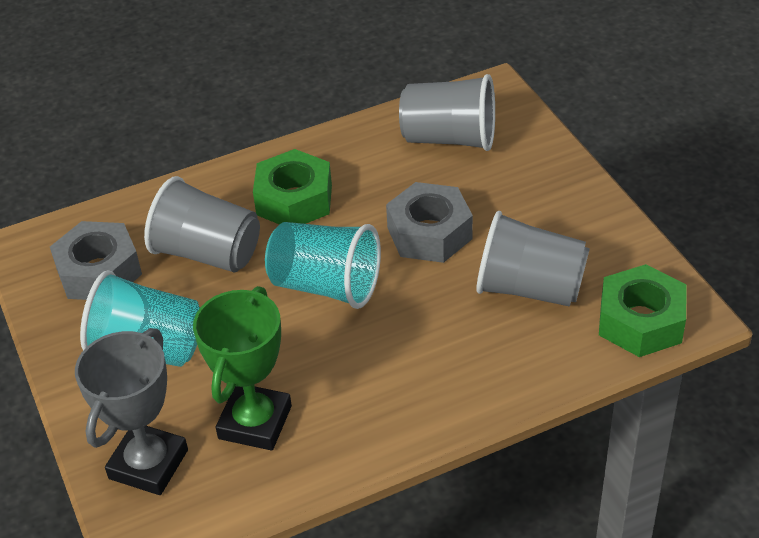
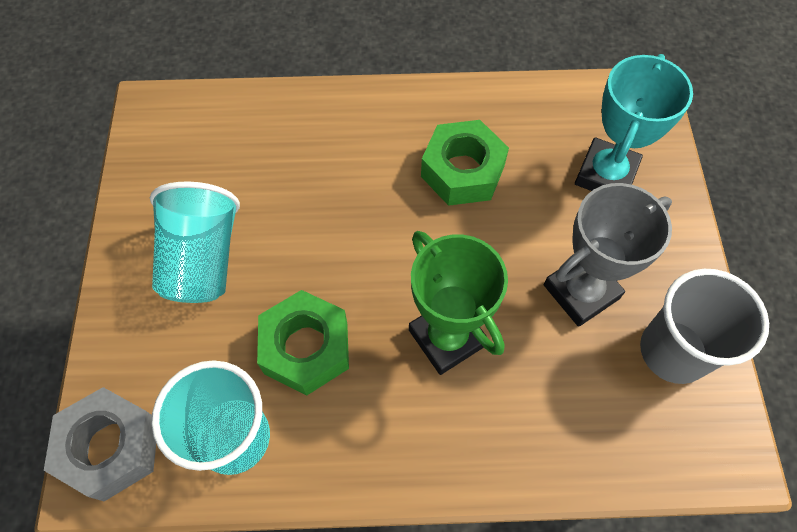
grey cup: 3 -> 1
grey nut: 2 -> 1
turquoise trophy: 0 -> 1

